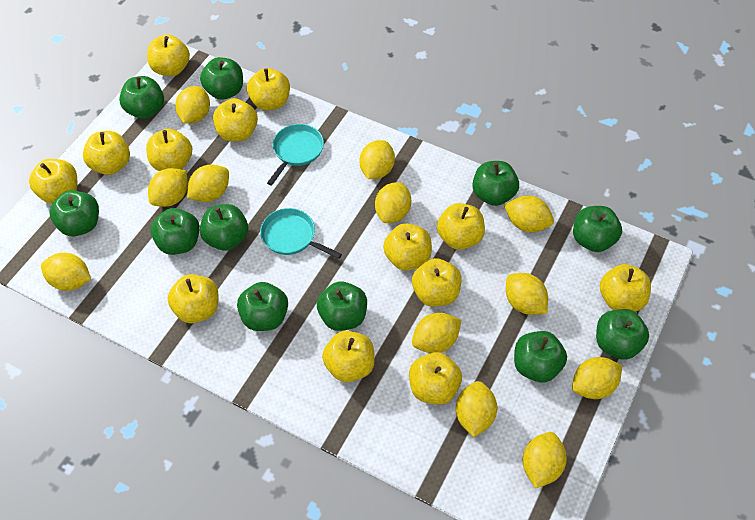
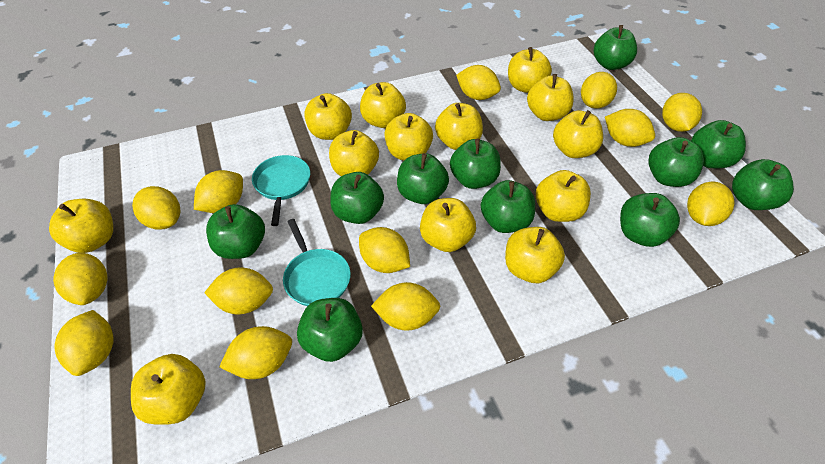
yellow lemon: 12 -> 13

